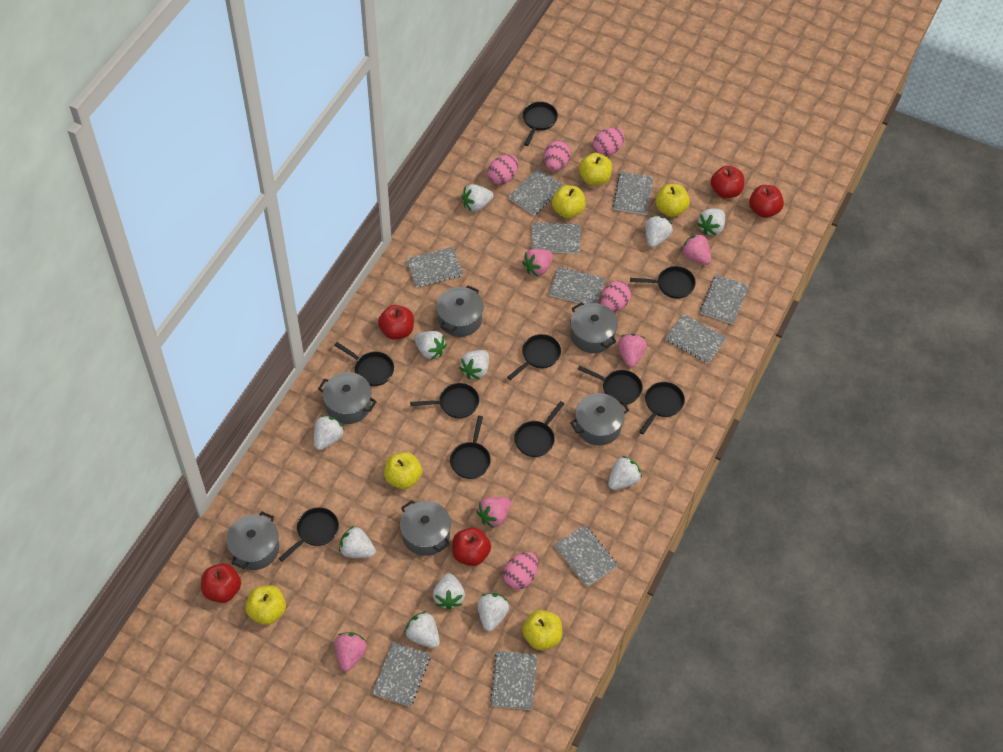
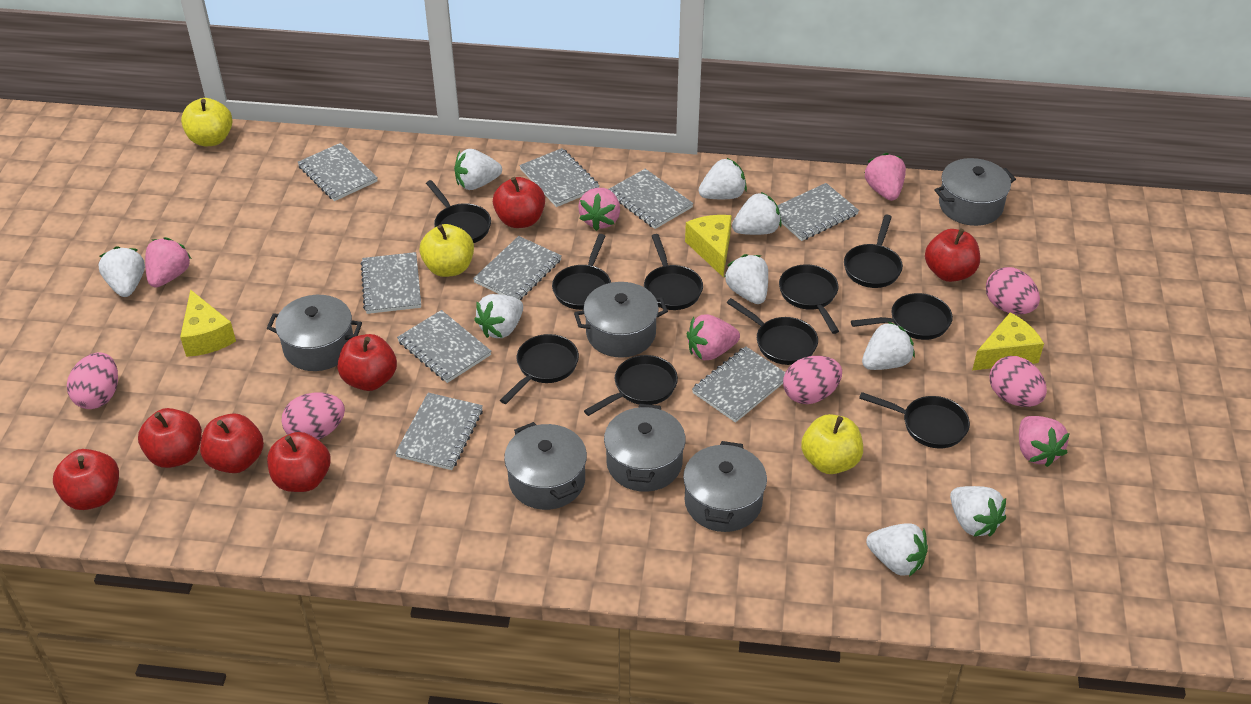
grey notebook: 10 -> 9
red apple: 5 -> 7
white strawberry: 11 -> 9
yellow apple: 6 -> 3
yellow cheese: 0 -> 3

